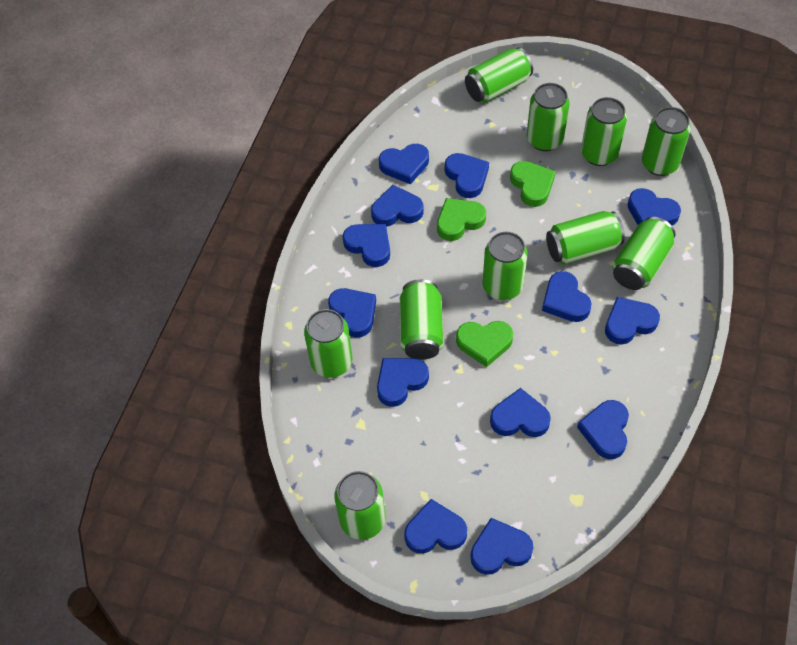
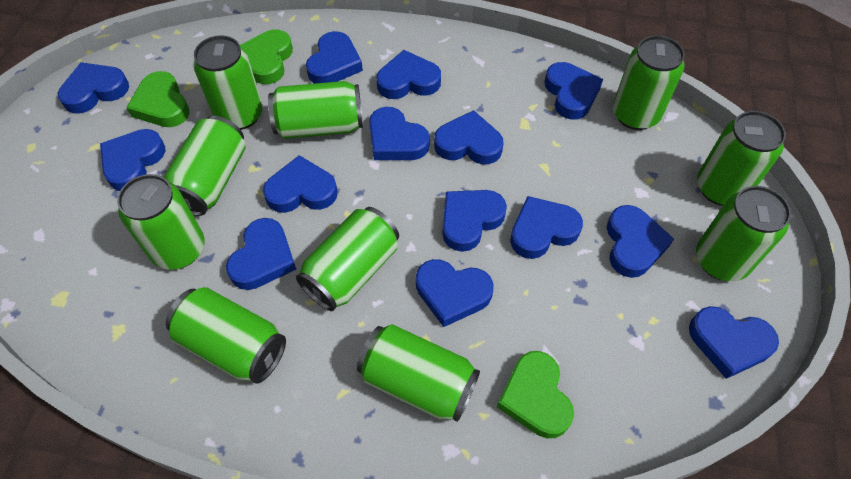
blue heart: 13 -> 14

